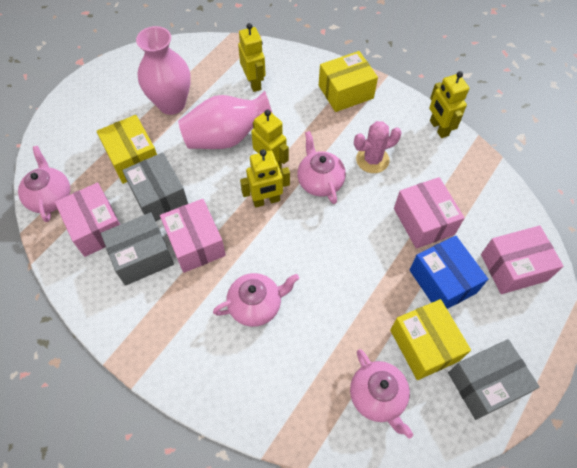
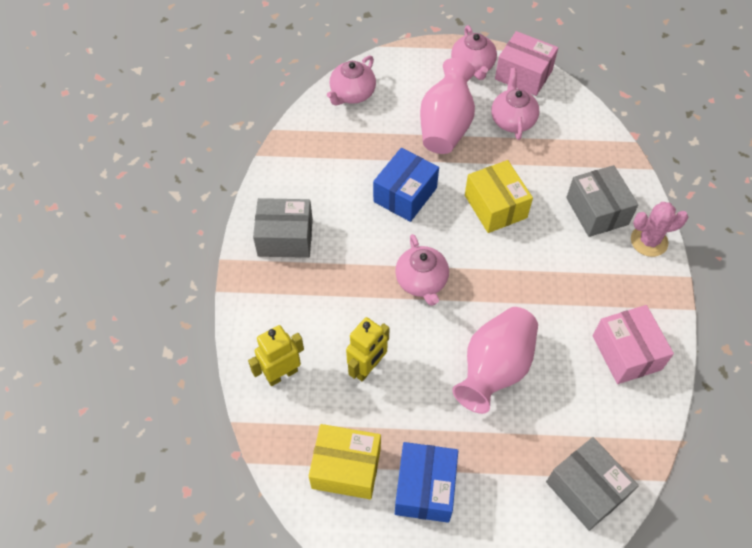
blue box: 1 -> 2
pink box: 4 -> 2
yellow box: 3 -> 2
yellow robot: 4 -> 2

